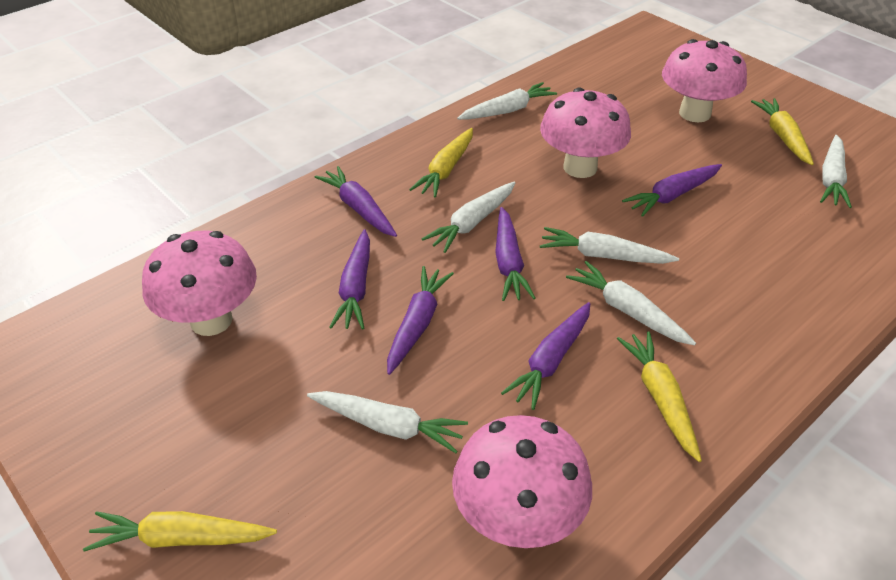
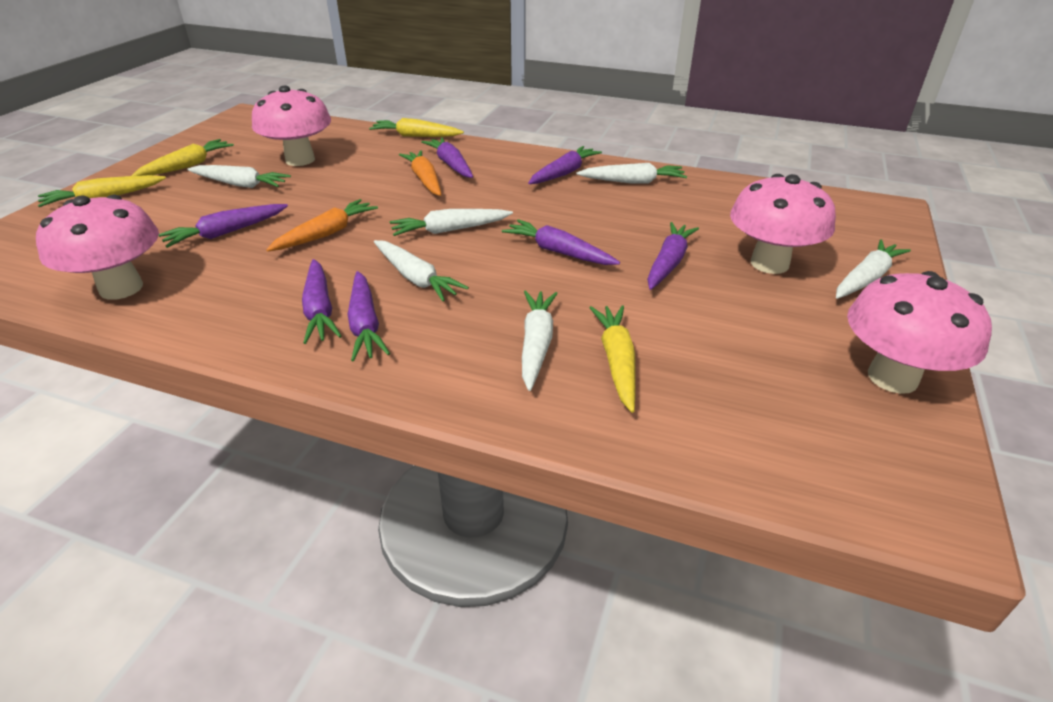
orange carrot: 0 -> 2
purple carrot: 6 -> 7

